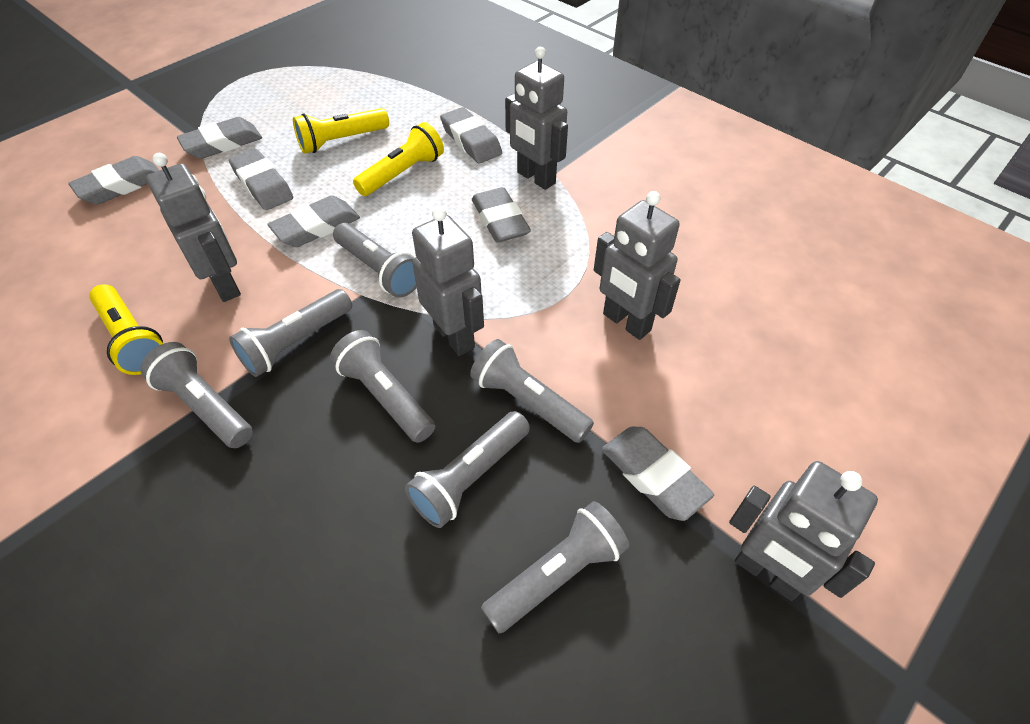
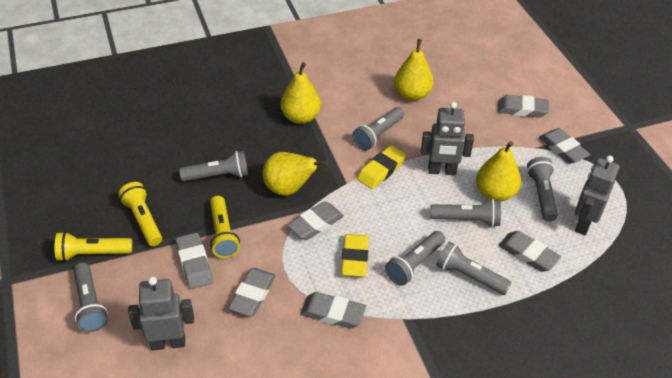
grey robot: 5 -> 3
yellow eraser: 0 -> 2
yellow pear: 0 -> 4

